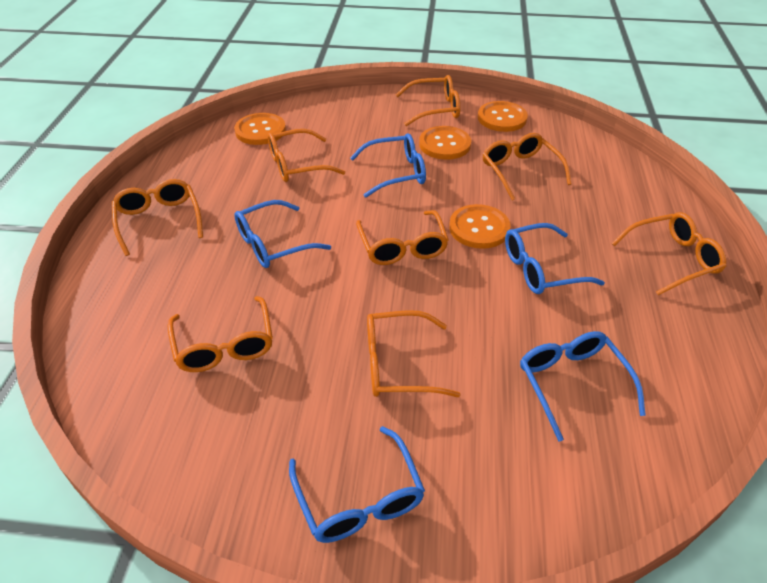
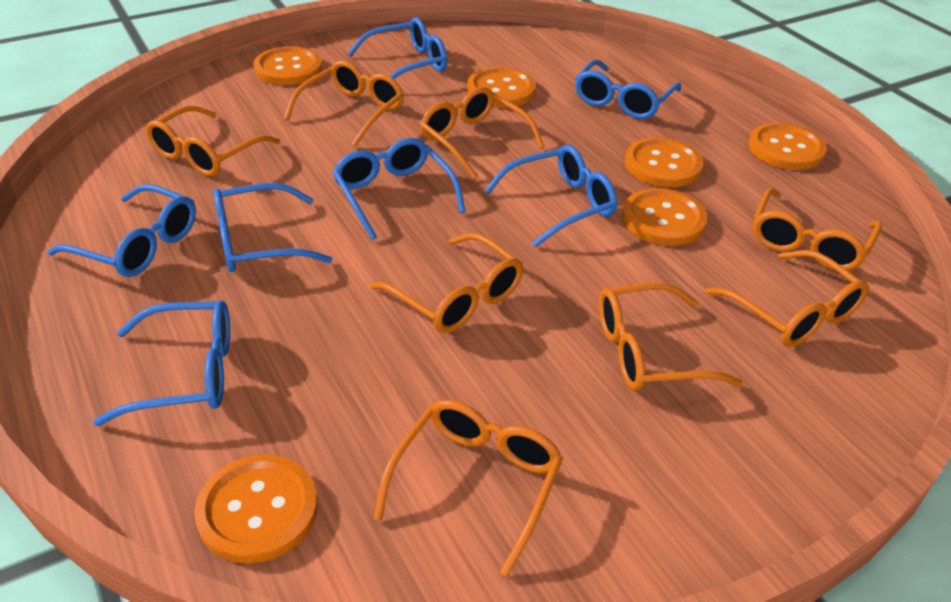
blue glasses: 5 -> 7
orange button: 4 -> 6

